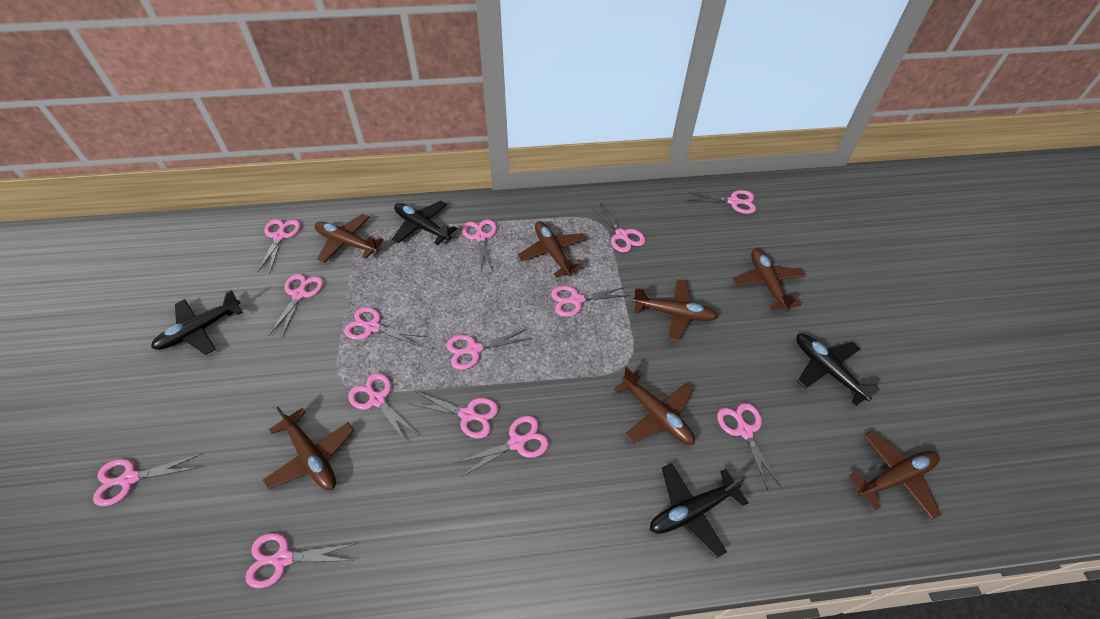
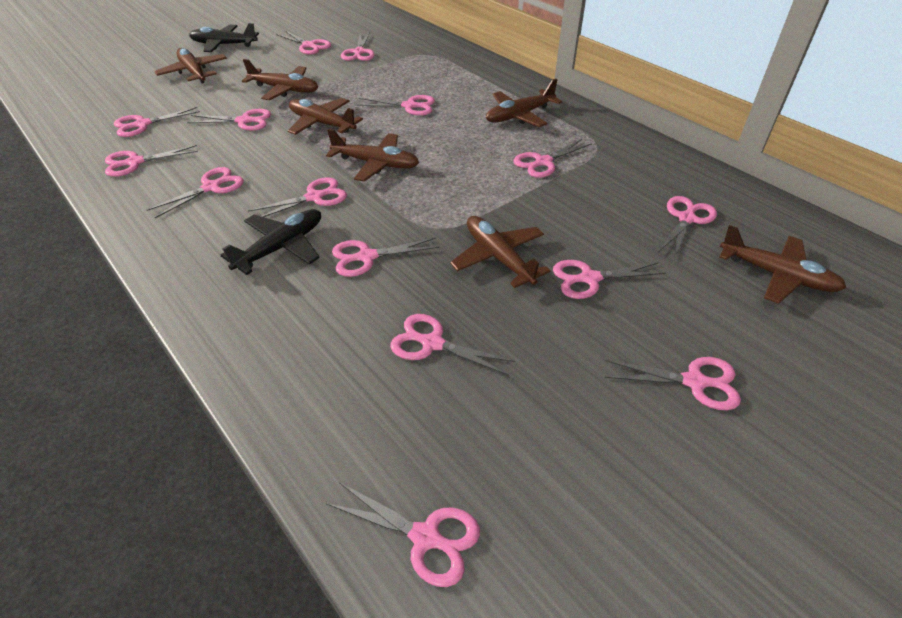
black plane: 4 -> 2
pink scissors: 14 -> 15

